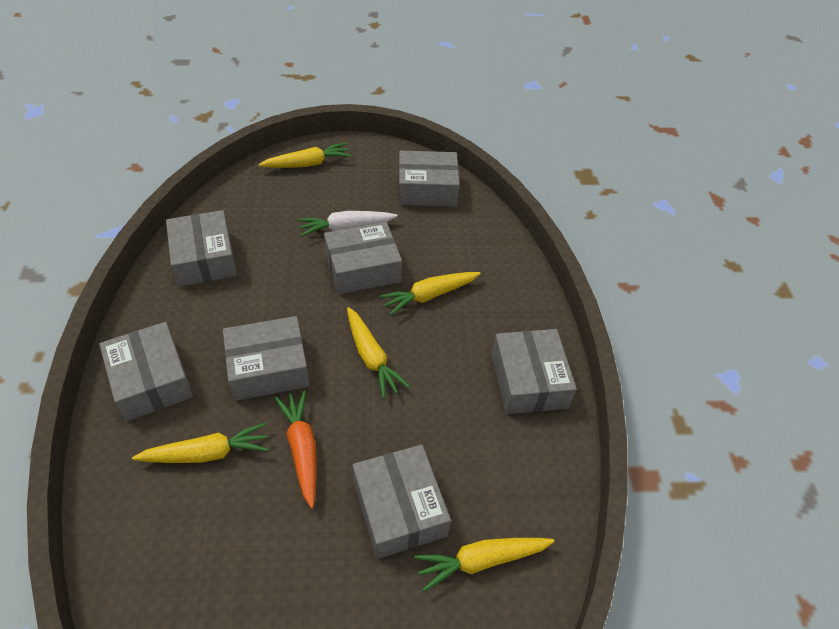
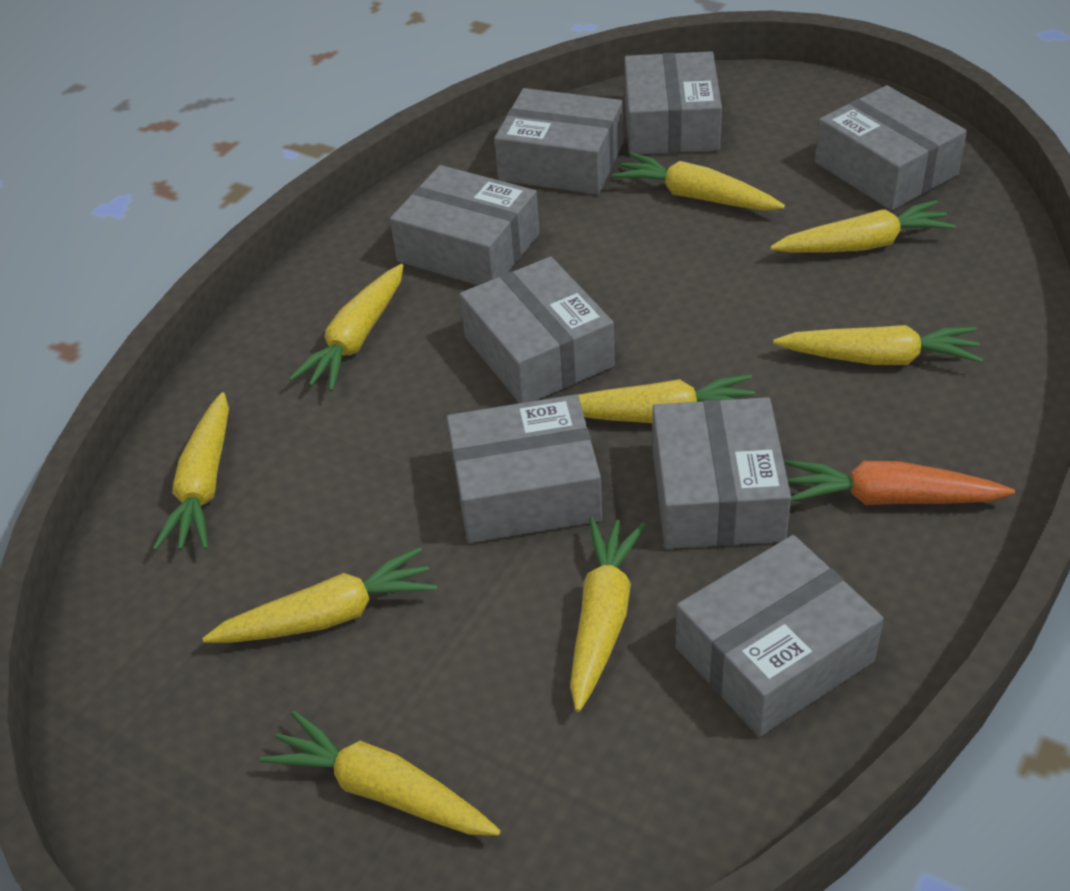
grey box: 7 -> 8
white carrot: 1 -> 0
yellow carrot: 5 -> 9

